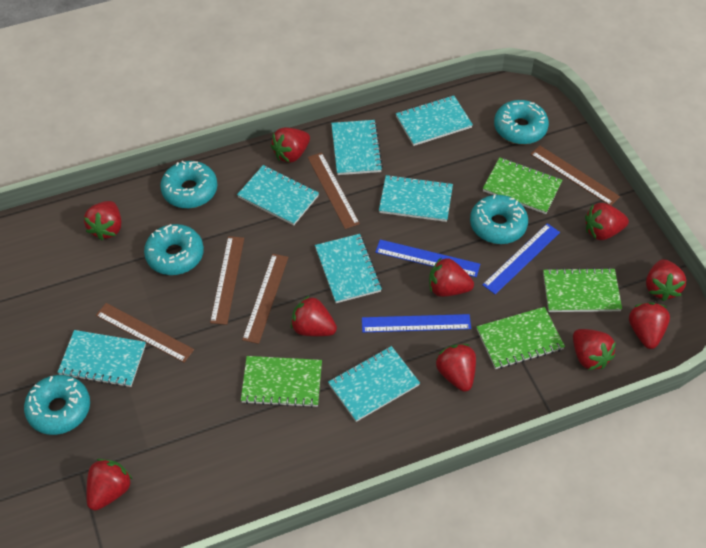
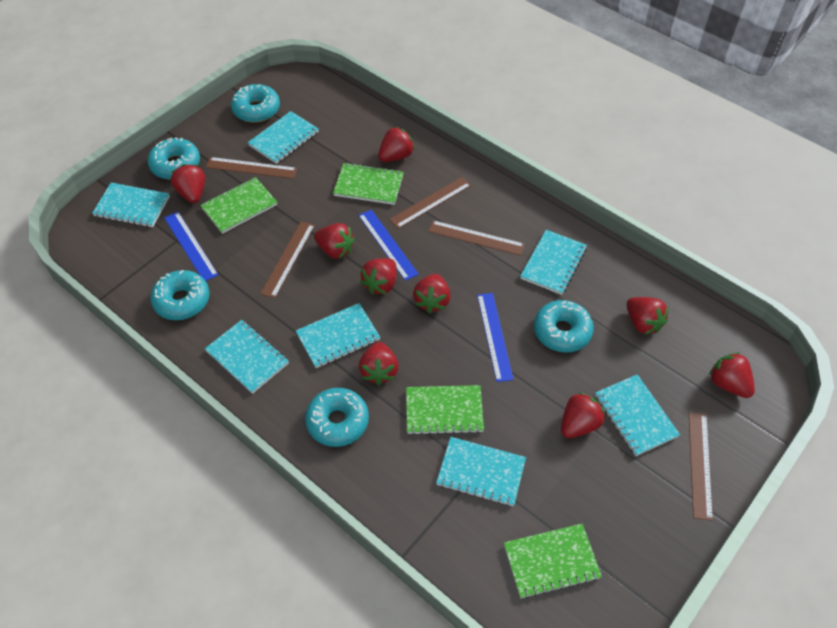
red strawberry: 10 -> 9

